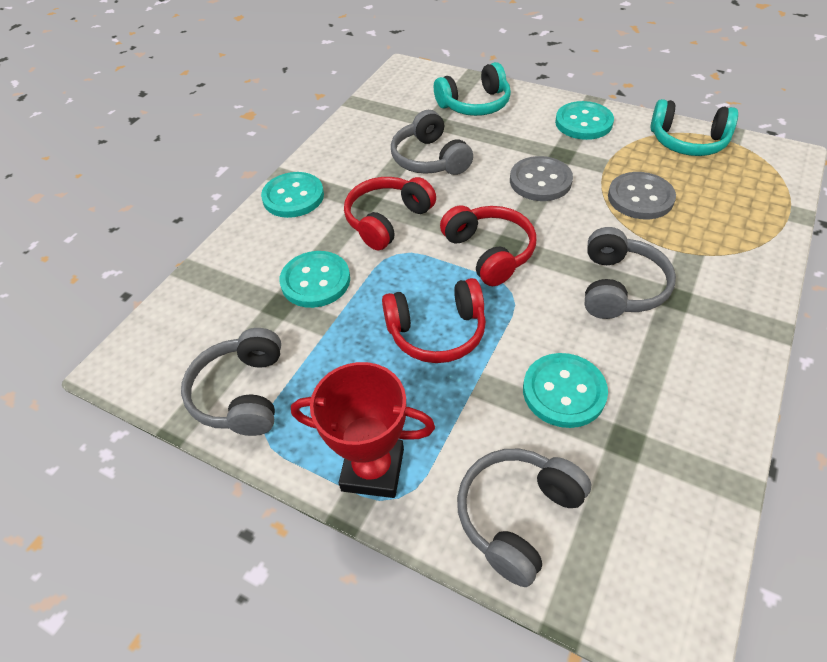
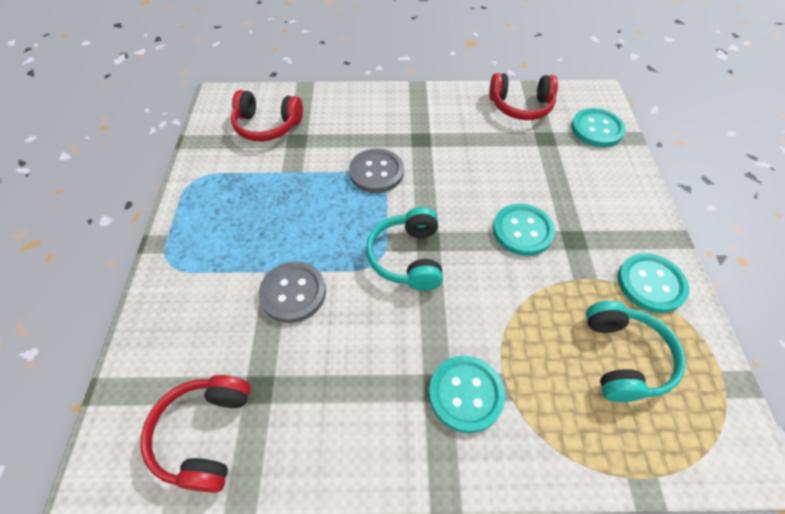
grey headphones: 4 -> 0
red trophy: 1 -> 0

